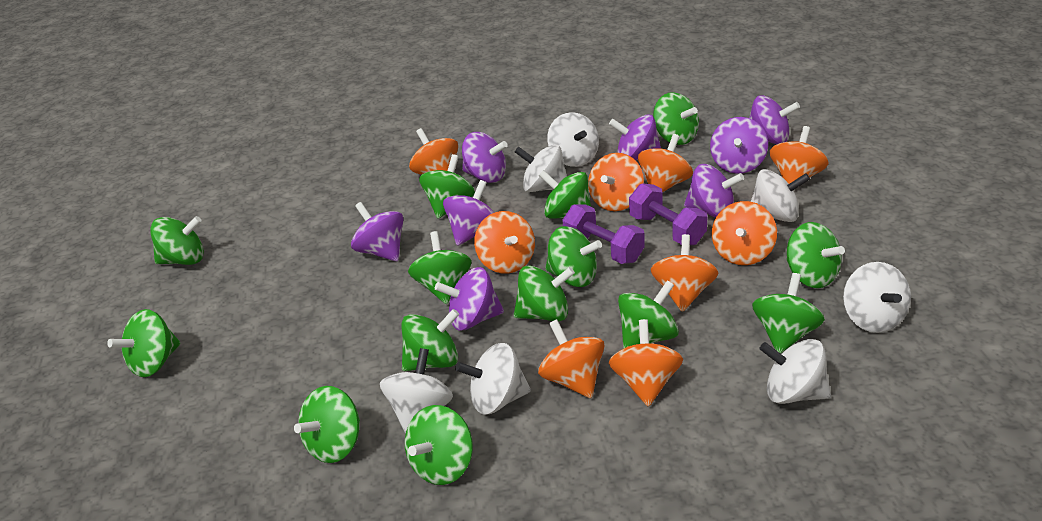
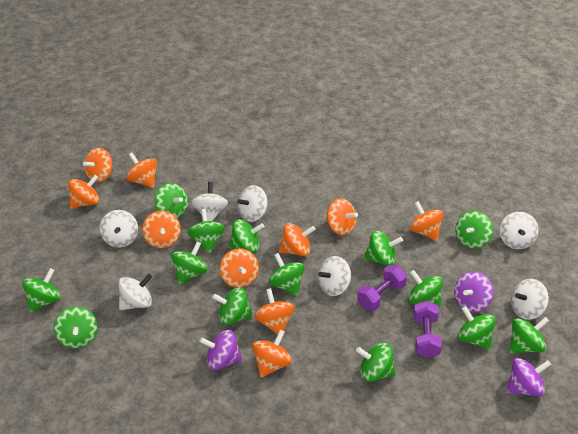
orange spinning top: 9 -> 10
purple spinning top: 8 -> 3

